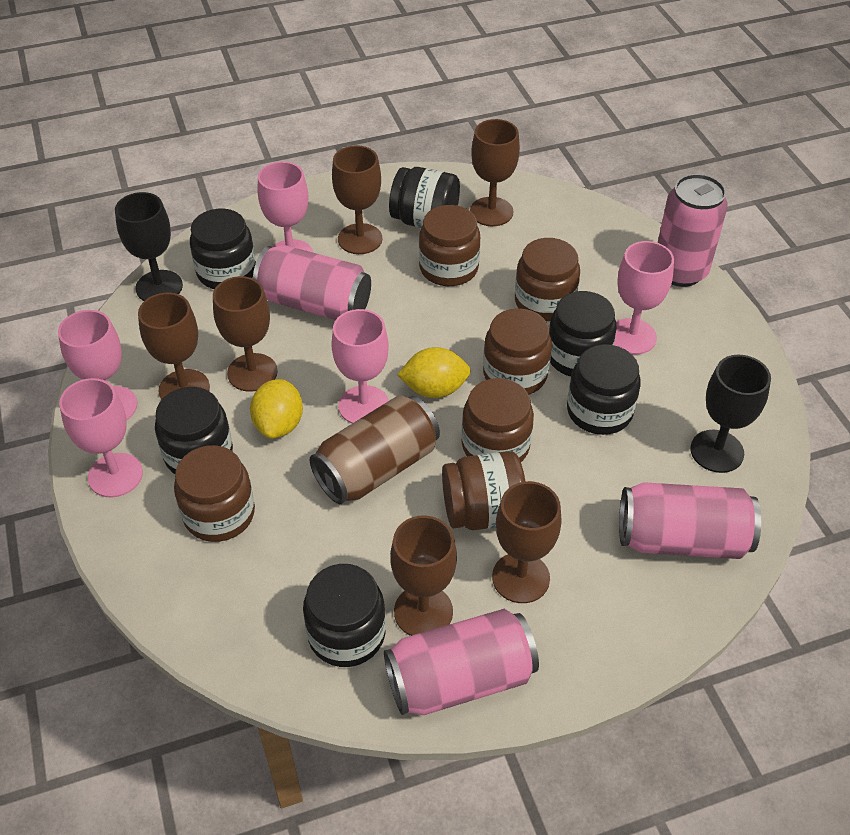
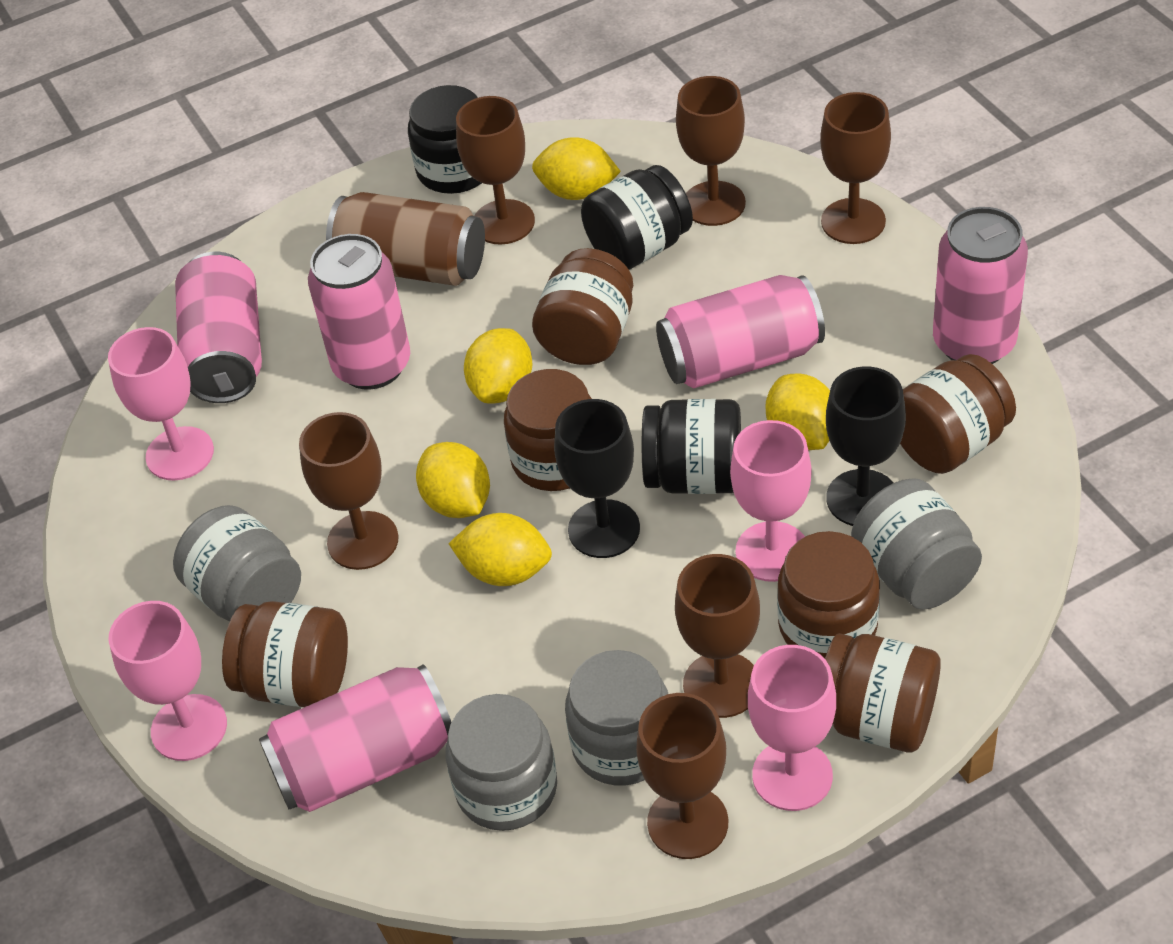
black jar: 6 -> 3
grey jar: 0 -> 4
pink can: 4 -> 5
pink goblet: 5 -> 4
yellow lemon: 2 -> 5

